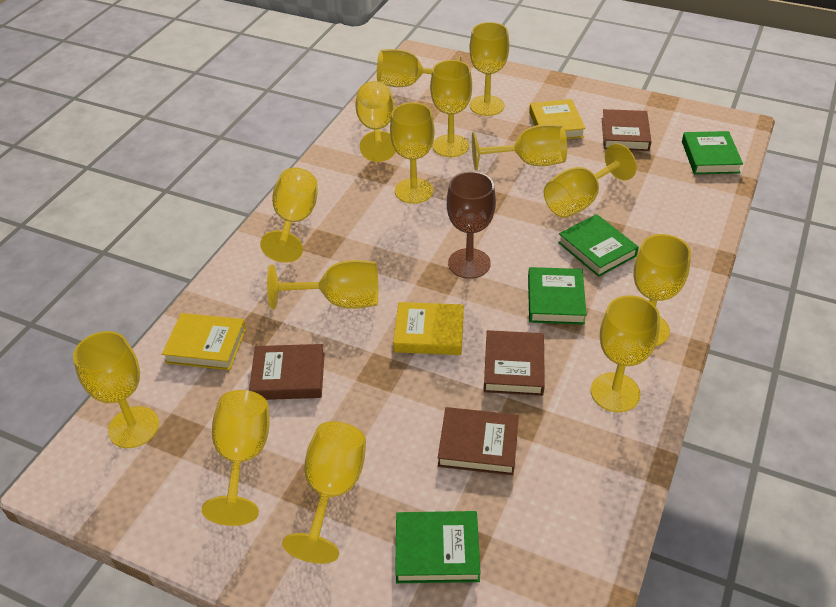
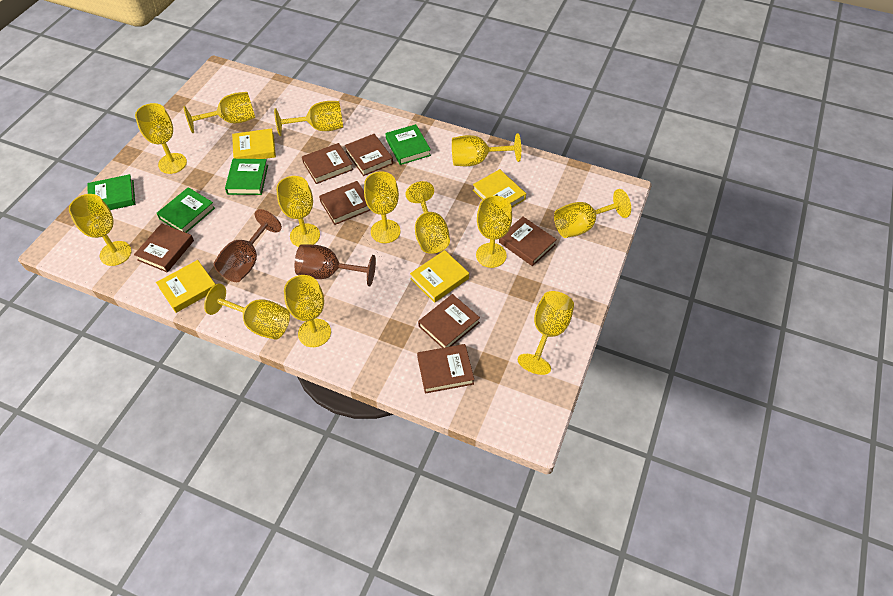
brown book: 4 -> 7
brown goblet: 1 -> 2
yellow book: 3 -> 4
yellow goblet: 14 -> 13

